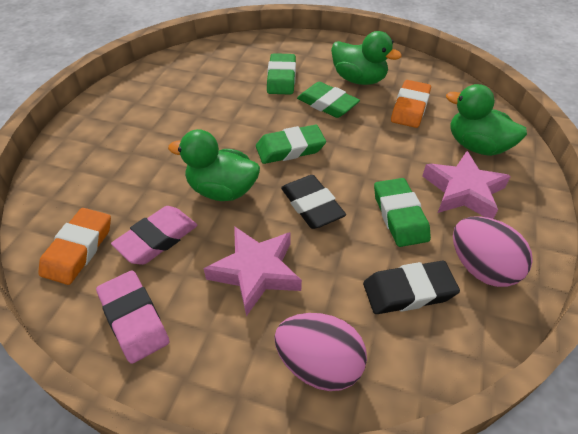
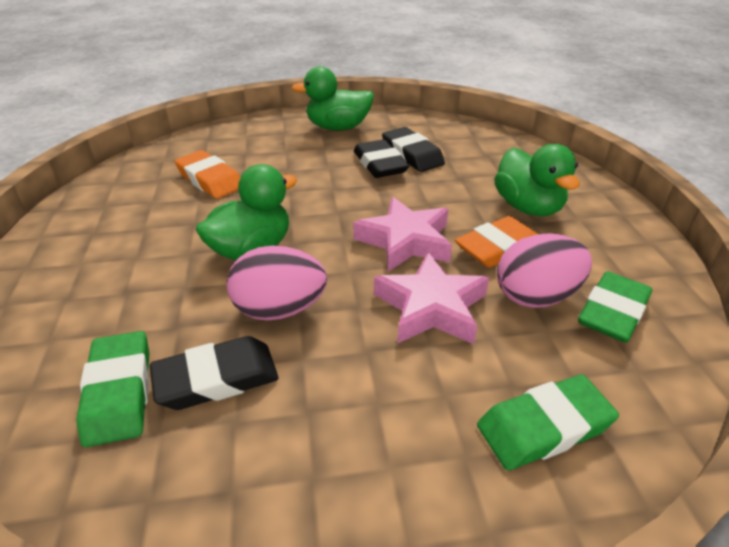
black eraser: 2 -> 3
green eraser: 4 -> 3
pink eraser: 2 -> 0

